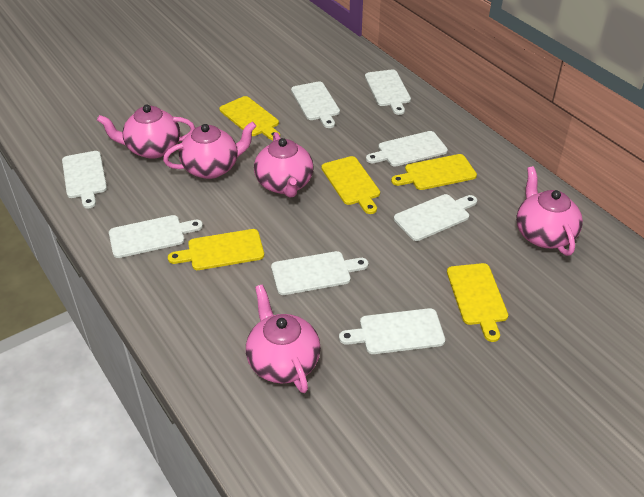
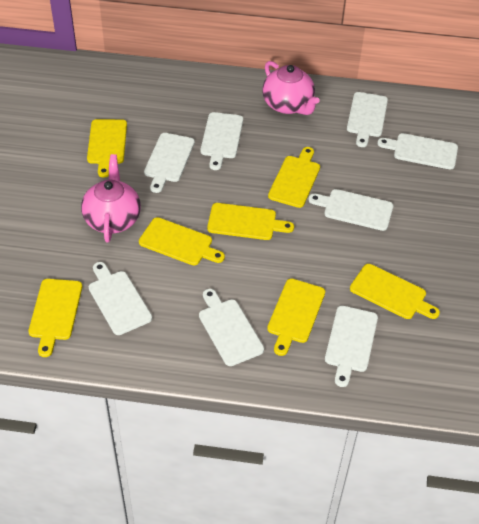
pink teapot: 5 -> 2
yellow cutting board: 5 -> 7

